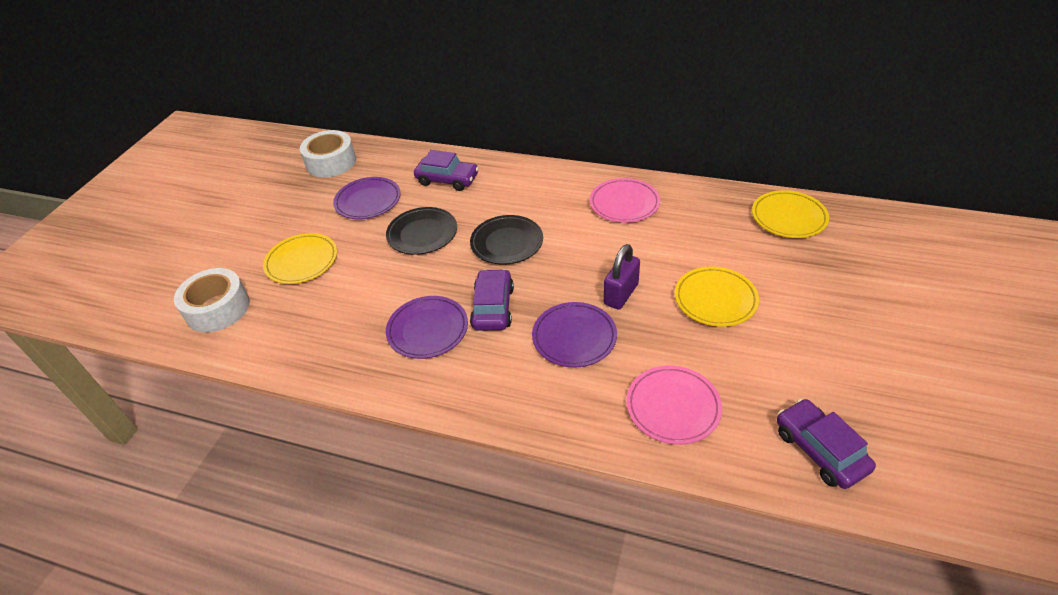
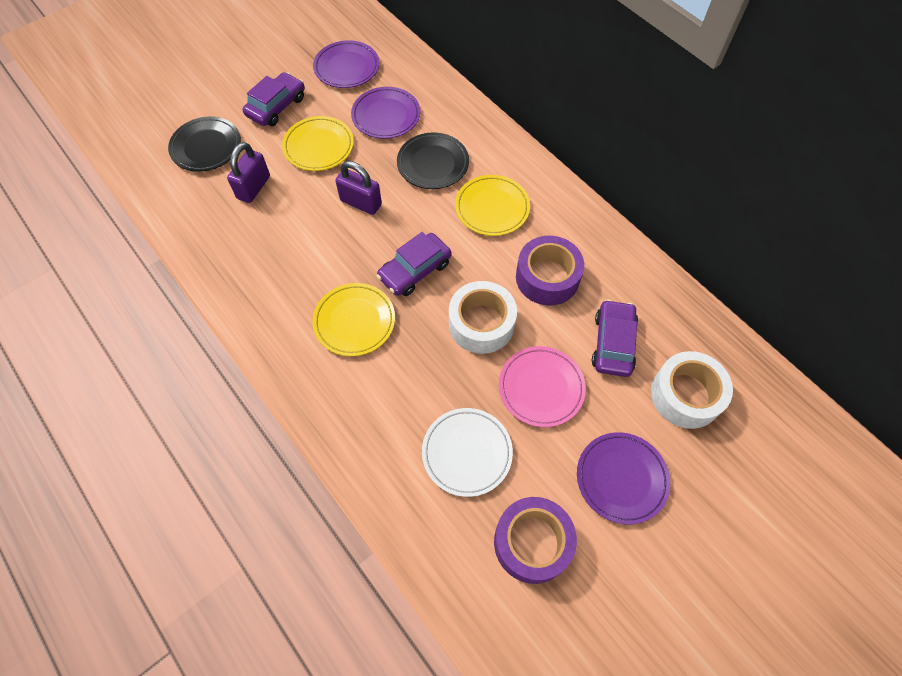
pink plate: 2 -> 1
purple padlock: 1 -> 2
purple tape: 0 -> 2
white plate: 0 -> 1

